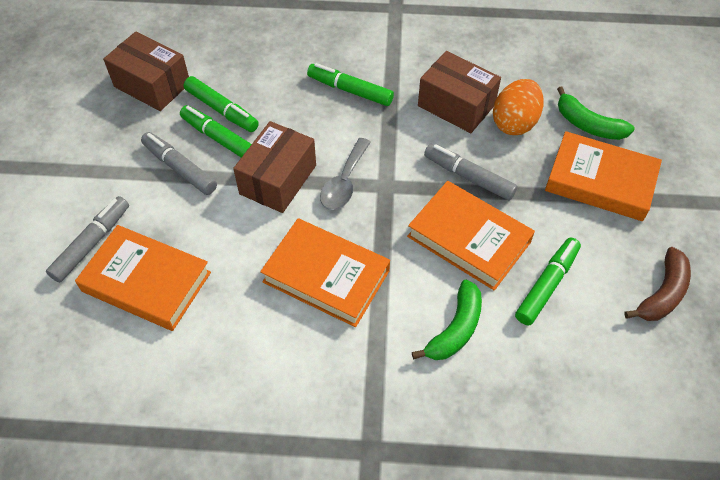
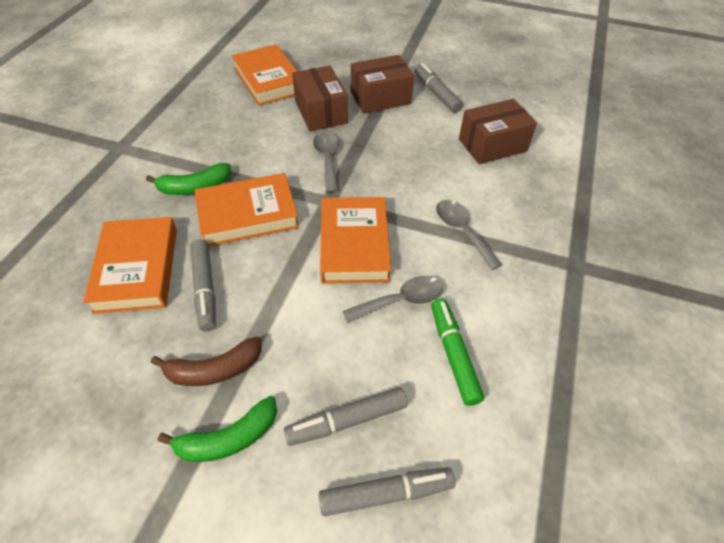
green marker: 4 -> 1
grey marker: 3 -> 4
grey spoon: 1 -> 3
orange egg: 1 -> 0

